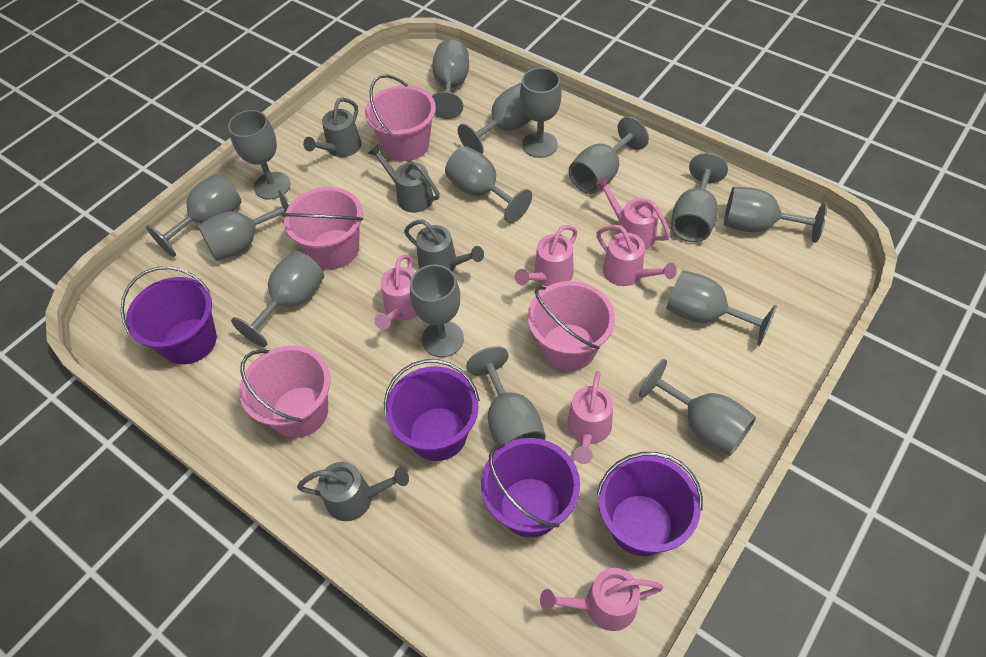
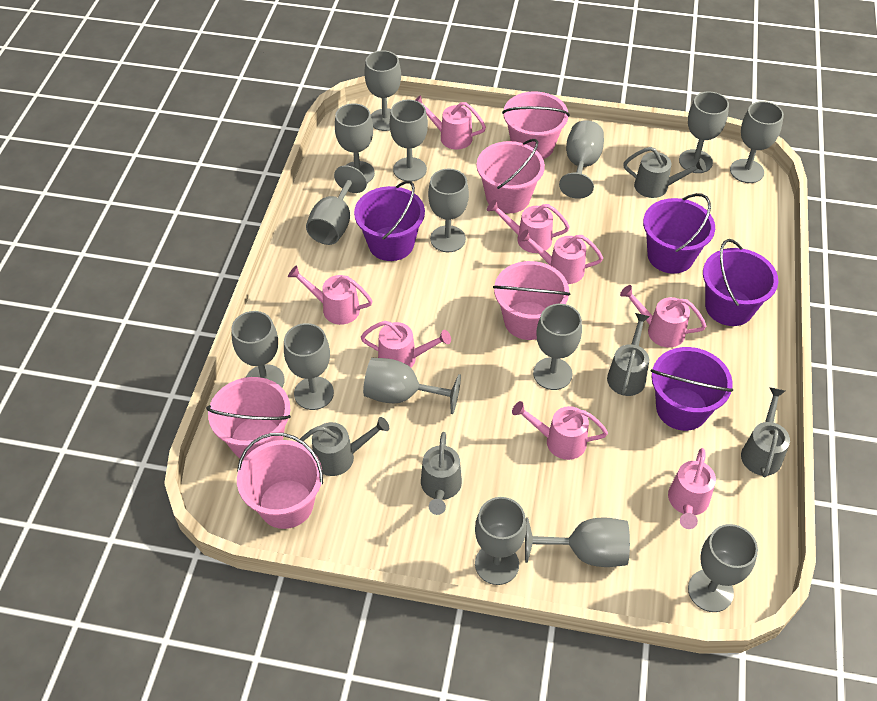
grey watering can: 4 -> 5
pink bucket: 4 -> 5
pink watering can: 6 -> 8

